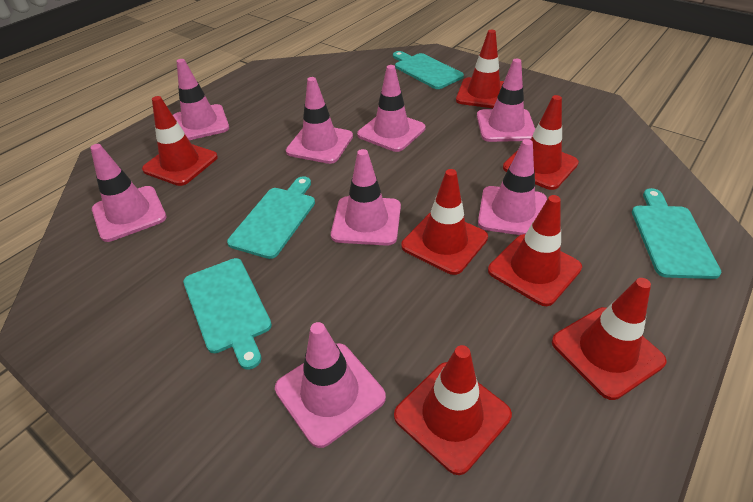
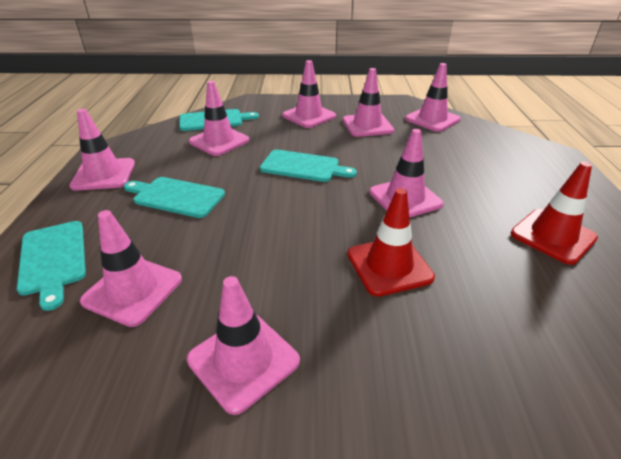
red traffic cone: 7 -> 2

